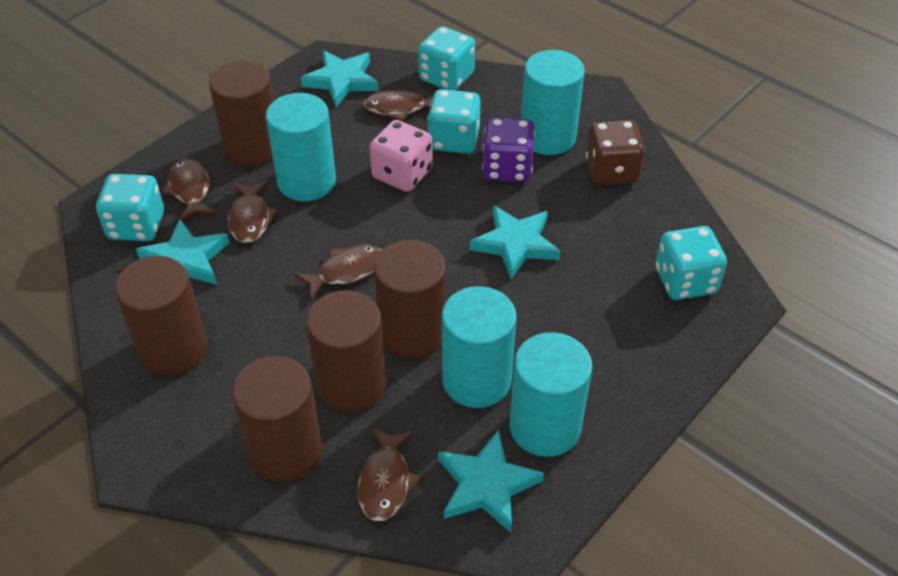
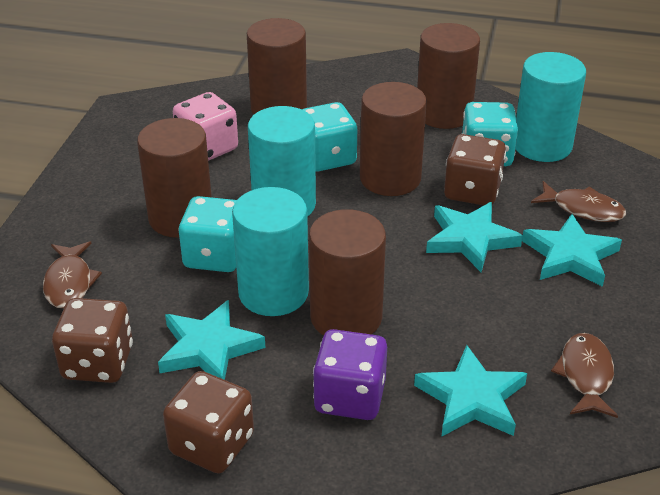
brown dice: 1 -> 3
brown fish: 5 -> 3
turquoise cylinder: 4 -> 3
turquoise dice: 4 -> 3

